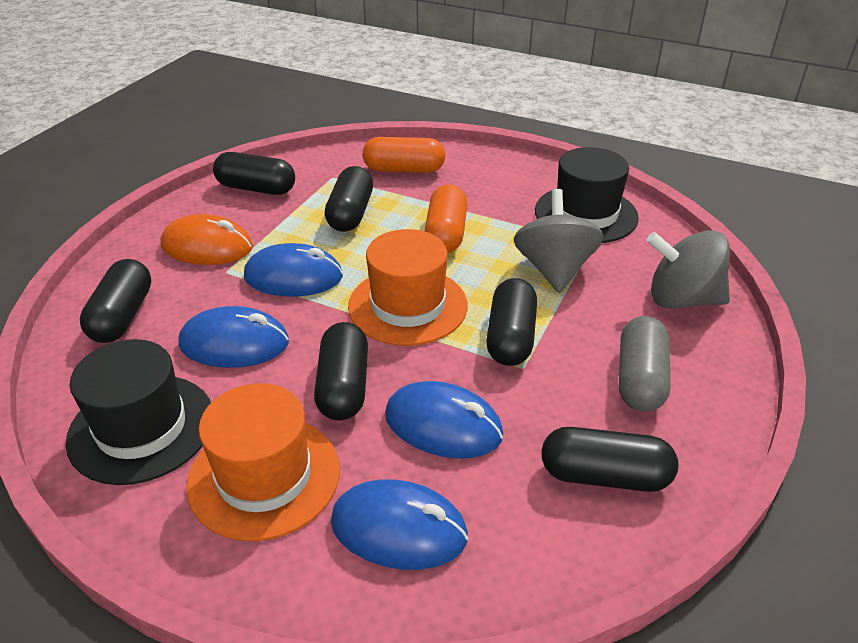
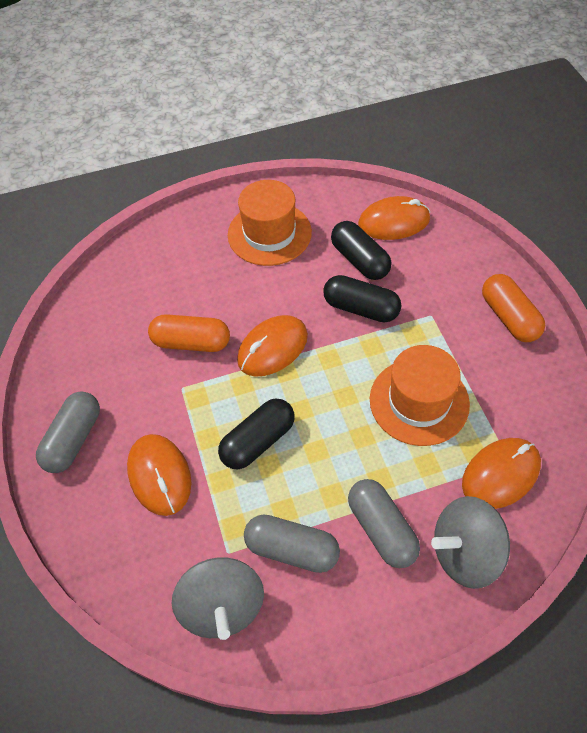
black capsule: 6 -> 3
black hat: 2 -> 0
blue mouse: 4 -> 0
grey capsule: 1 -> 3
orange mouse: 1 -> 4

